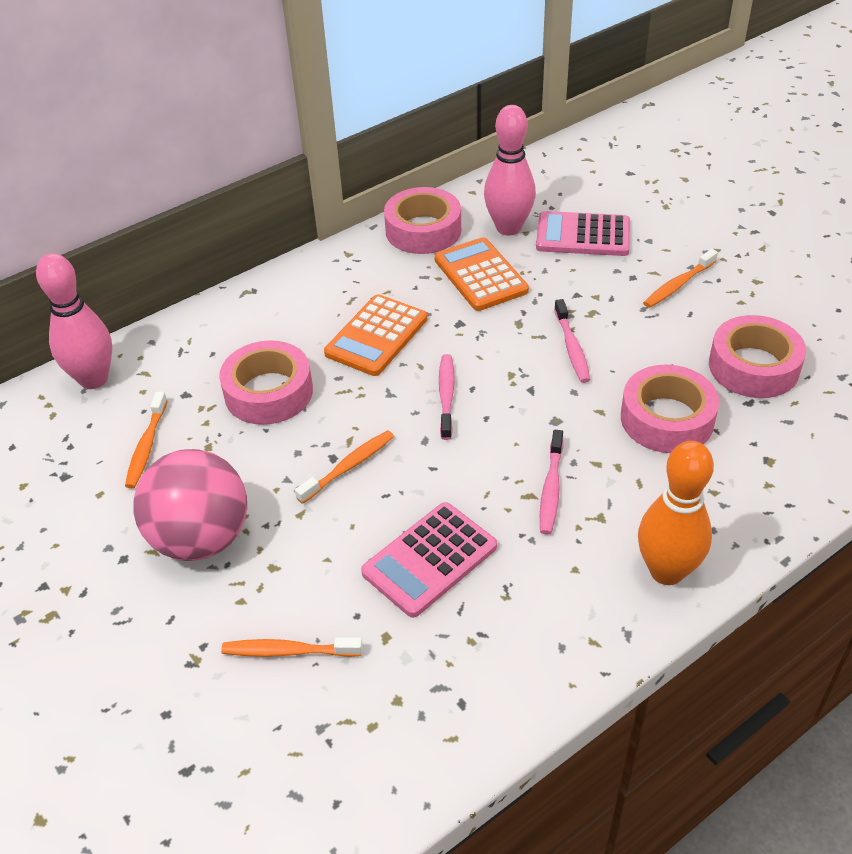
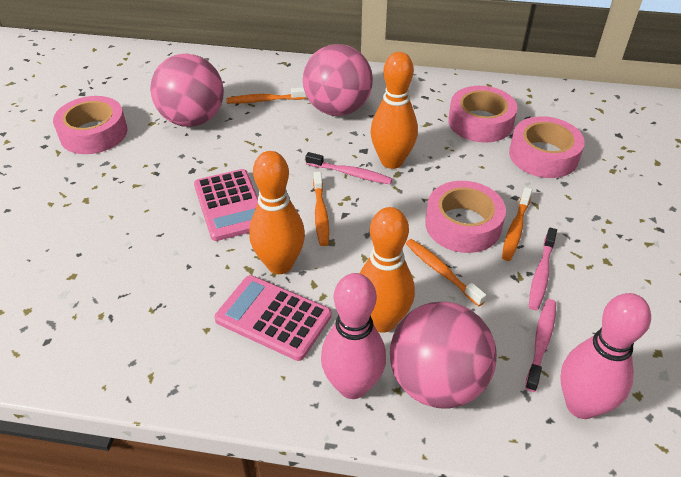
orange bowling pin: 1 -> 3
orange calculator: 2 -> 0
pink ball: 1 -> 3

